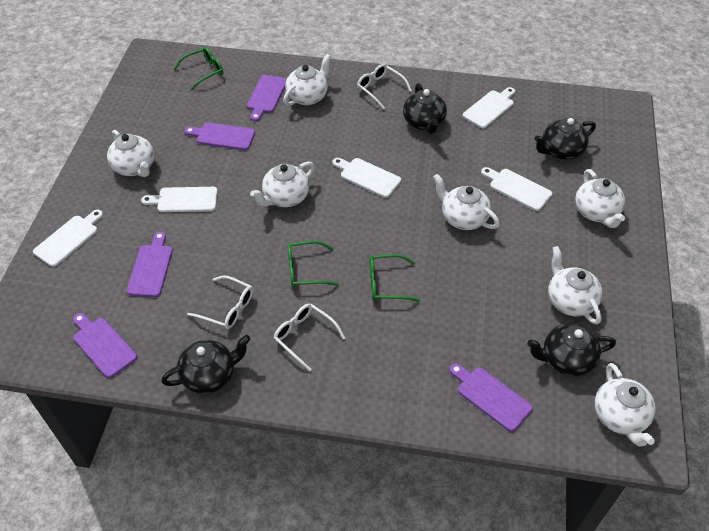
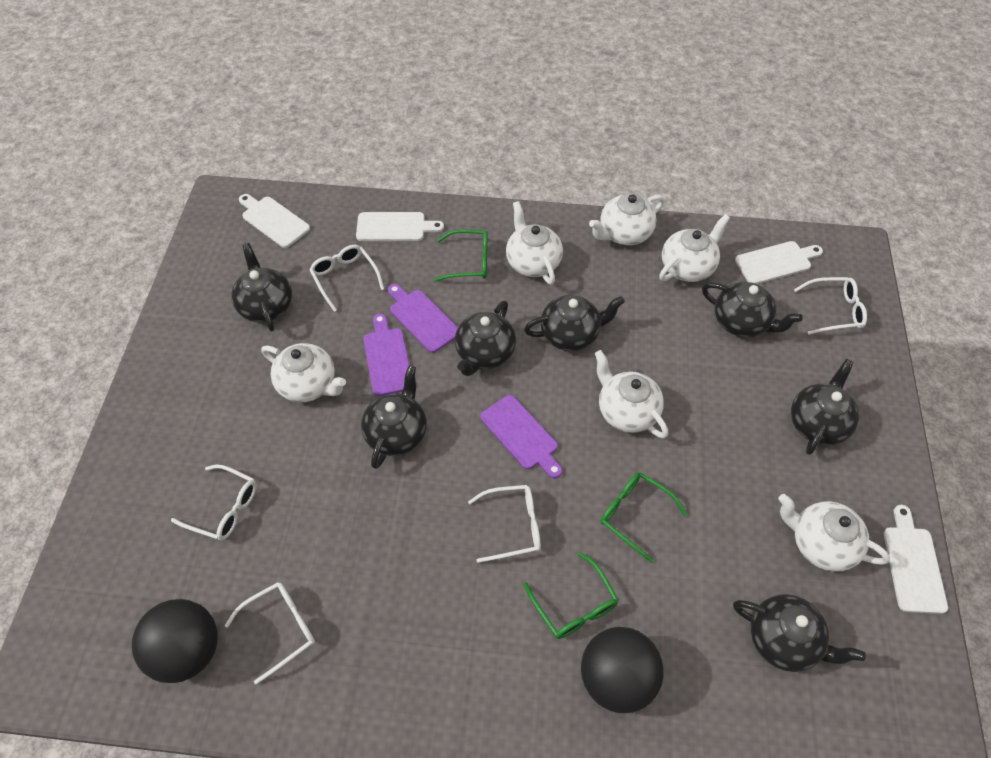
black ball: 0 -> 2
black teapot: 4 -> 7
purple cutting board: 5 -> 3
white cutting board: 5 -> 4
white glasses: 3 -> 5
white teapot: 7 -> 6

